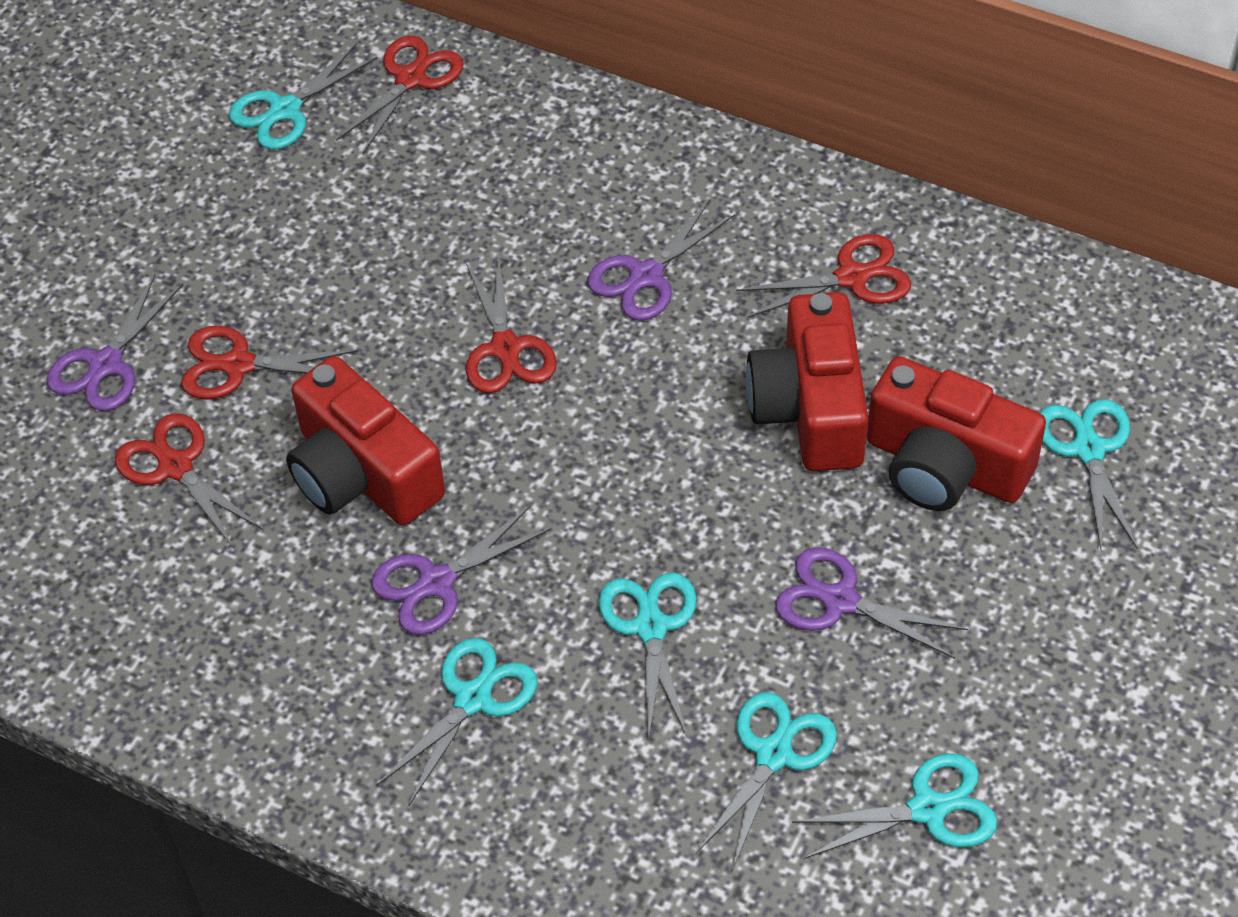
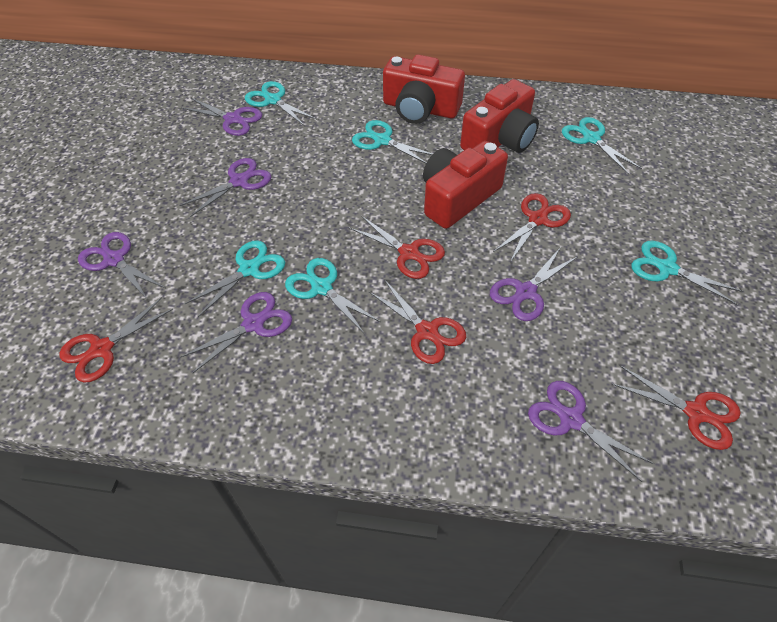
purple scissors: 4 -> 6

